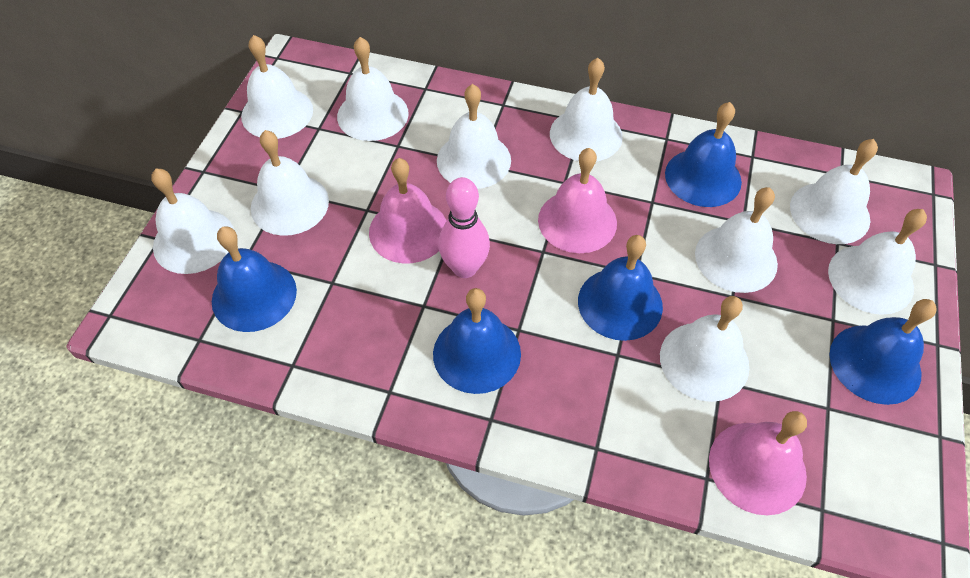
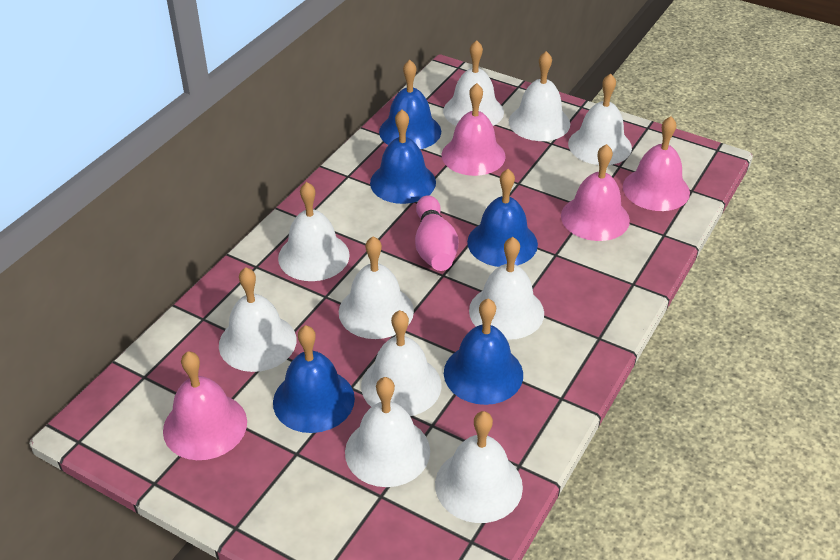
pink bell: 3 -> 4

